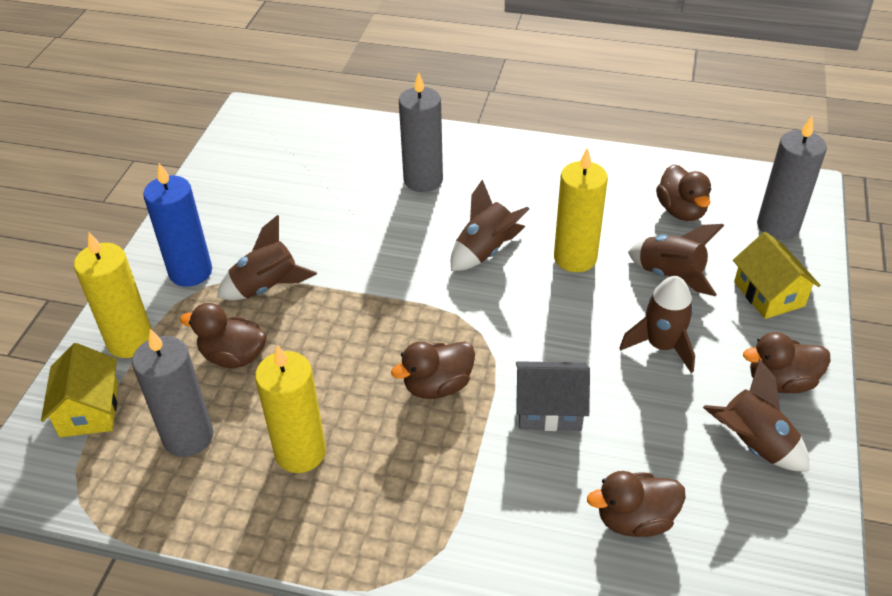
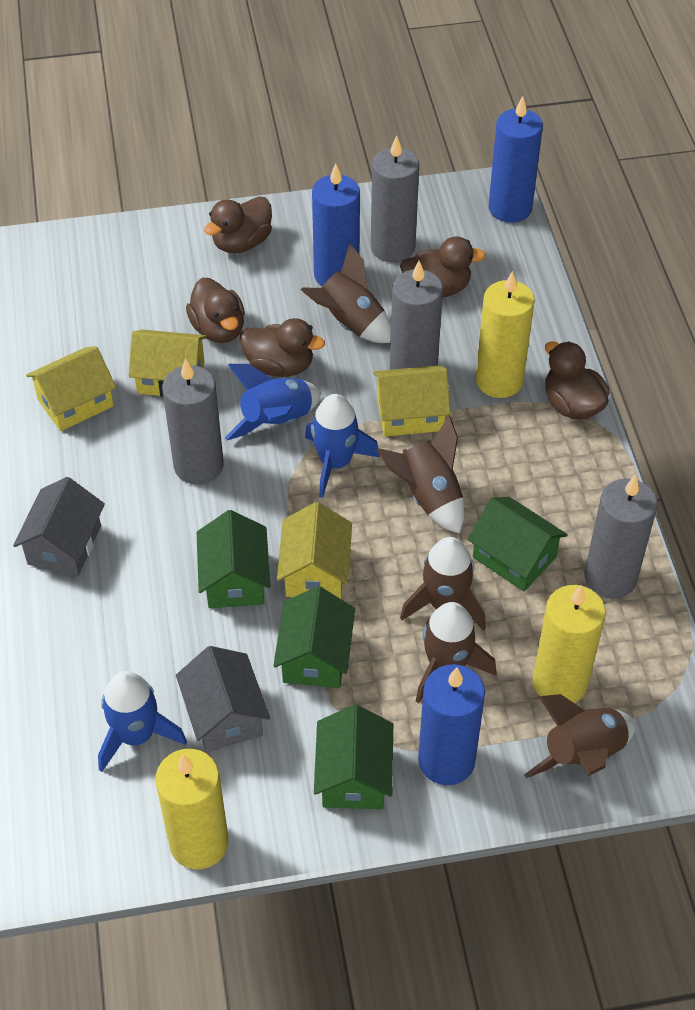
blue candle: 1 -> 3
blue rocket: 0 -> 3
green house: 0 -> 4
grey candle: 3 -> 4
grey house: 1 -> 2
yellow house: 2 -> 4

